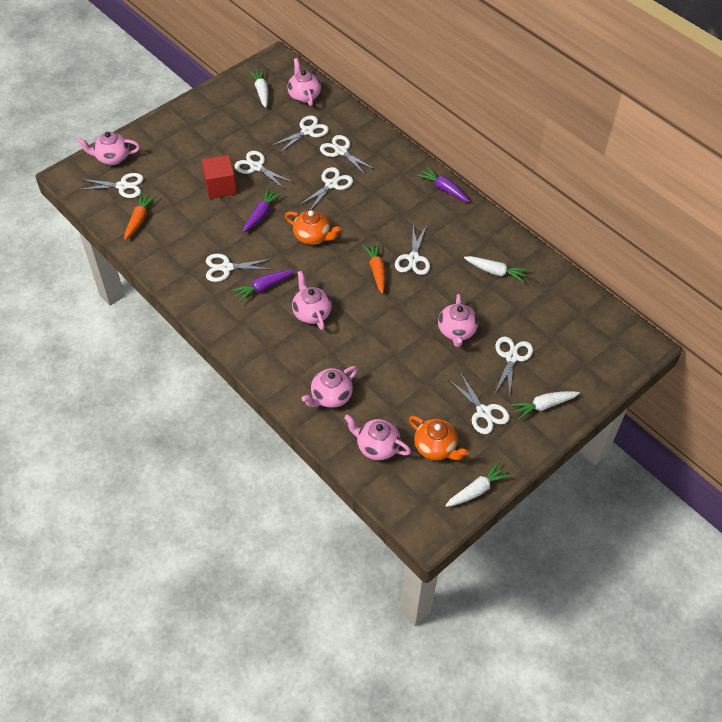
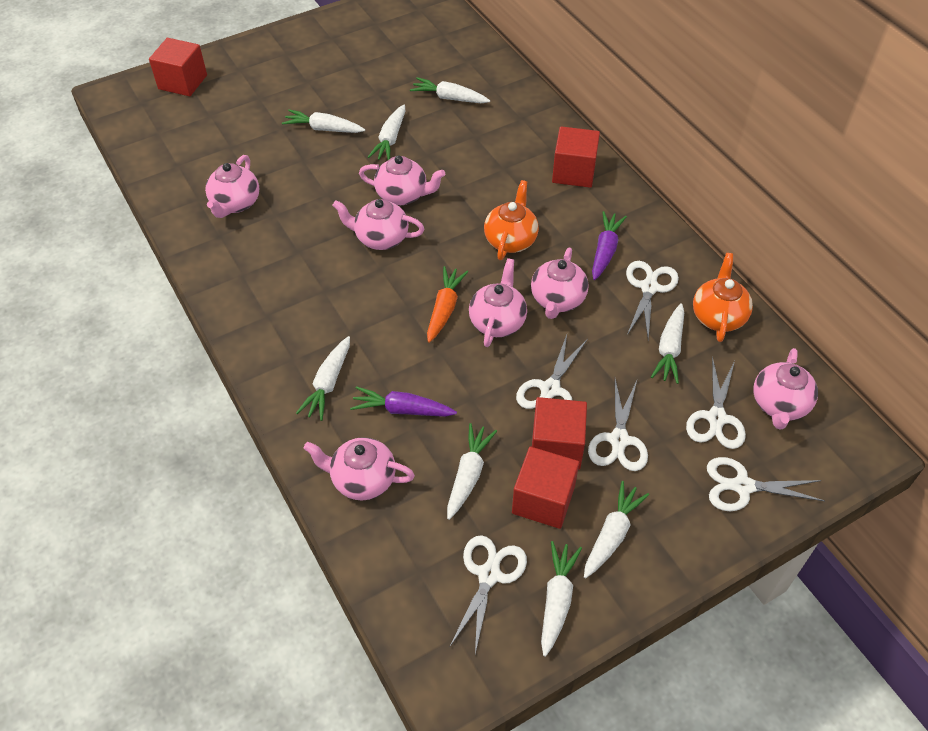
orange carrot: 2 -> 1
pink teapot: 6 -> 7
purple carrot: 3 -> 2
red cube: 1 -> 4
white carrot: 4 -> 8
white scissors: 9 -> 6

